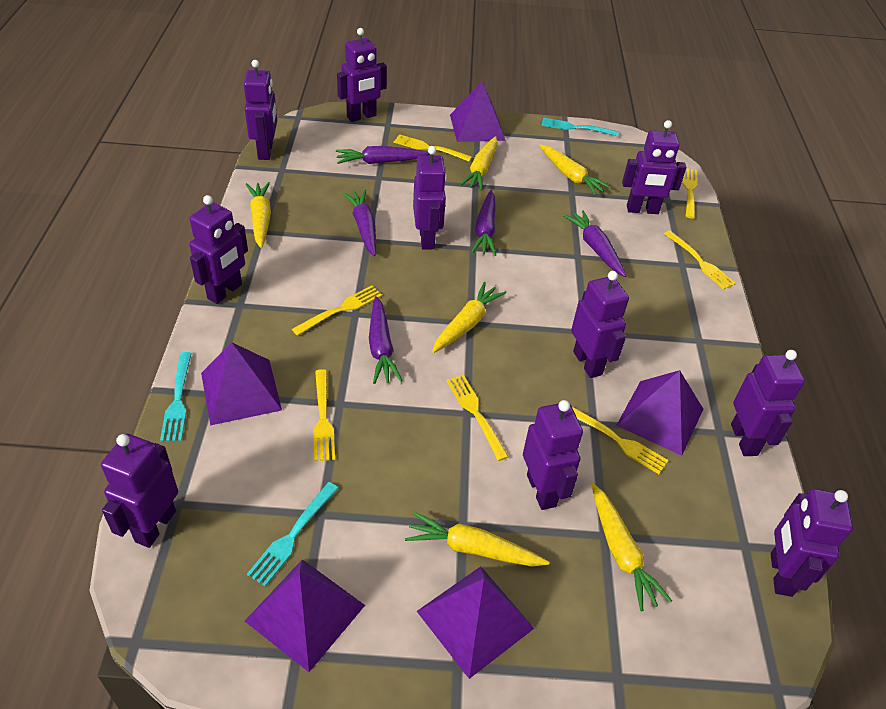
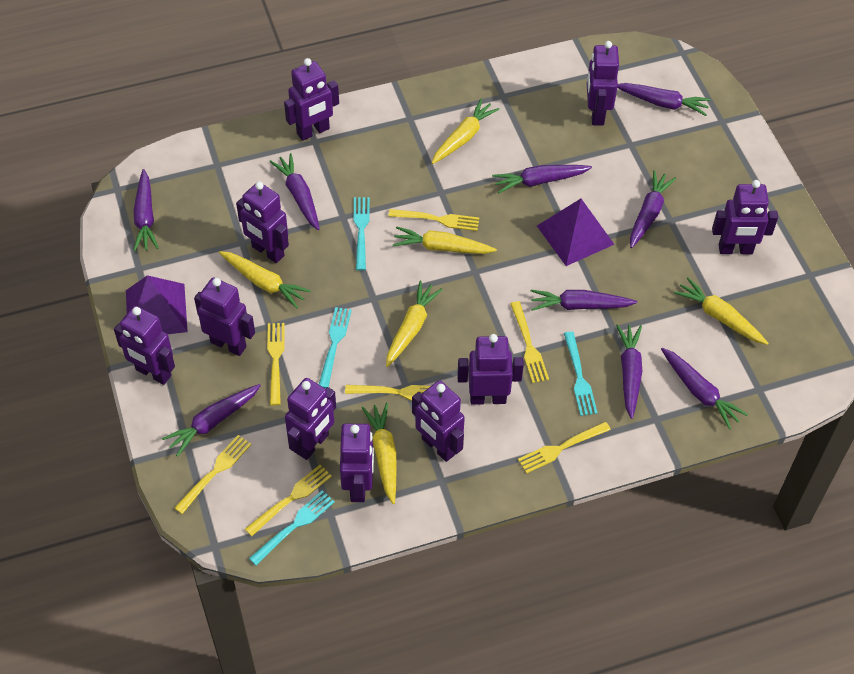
purple carrot: 5 -> 9
purple pyramid: 5 -> 2
turquoise fork: 3 -> 4

